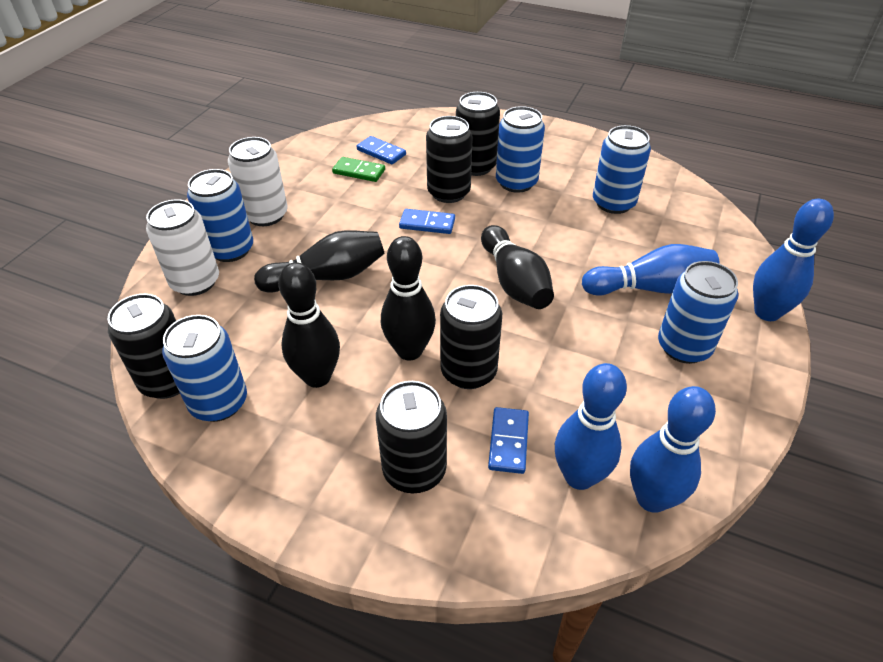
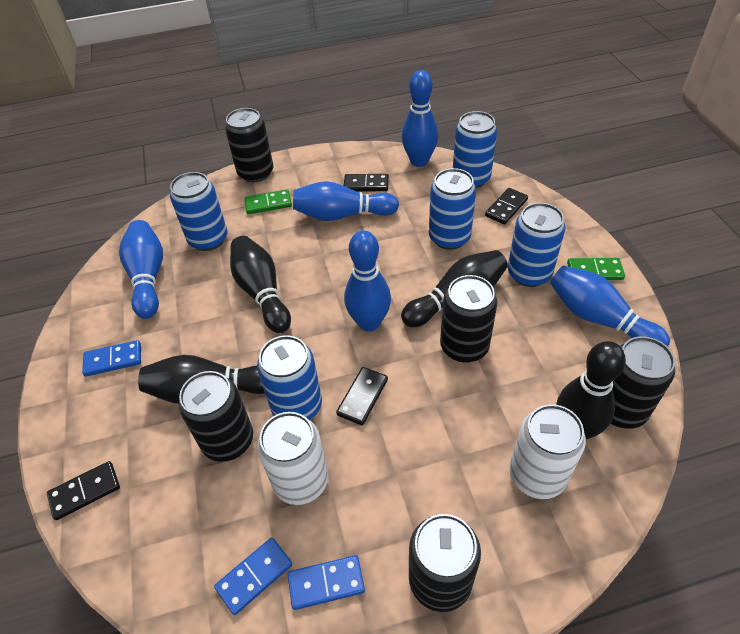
black domino: 0 -> 4
blue bowling pin: 4 -> 5
green domino: 1 -> 2

